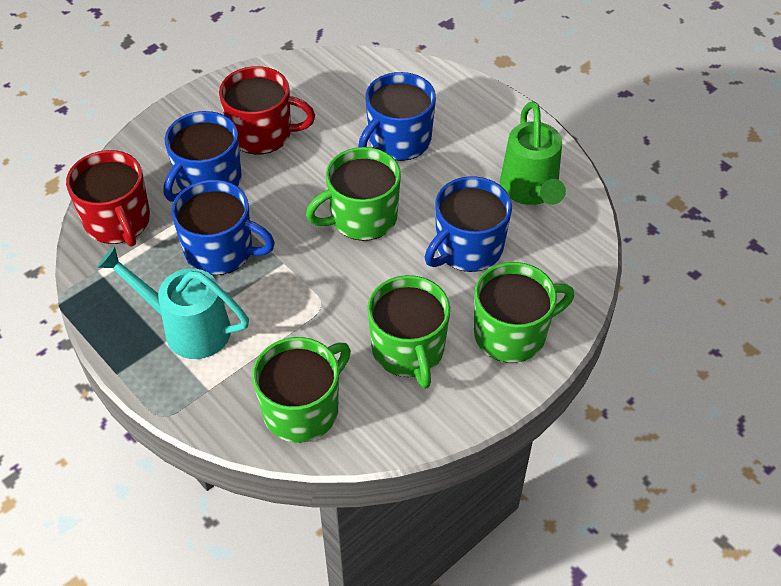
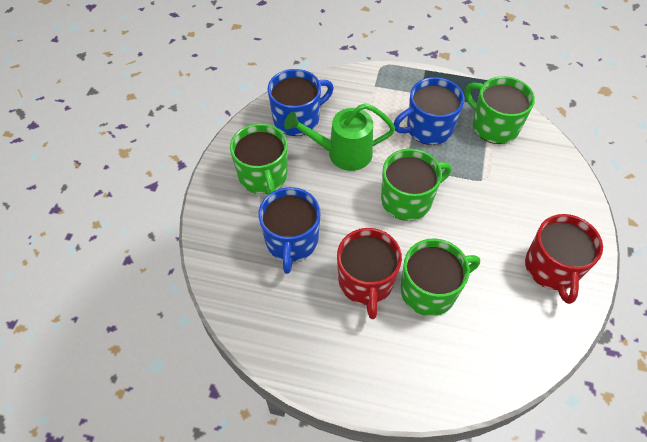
blue mug: 4 -> 3
turquoise watering can: 1 -> 0

